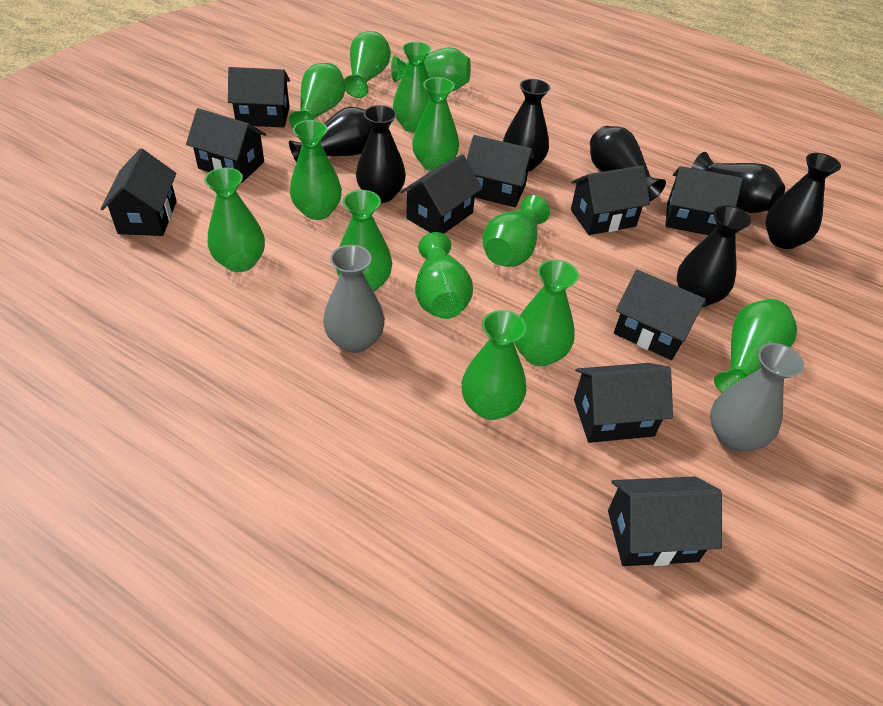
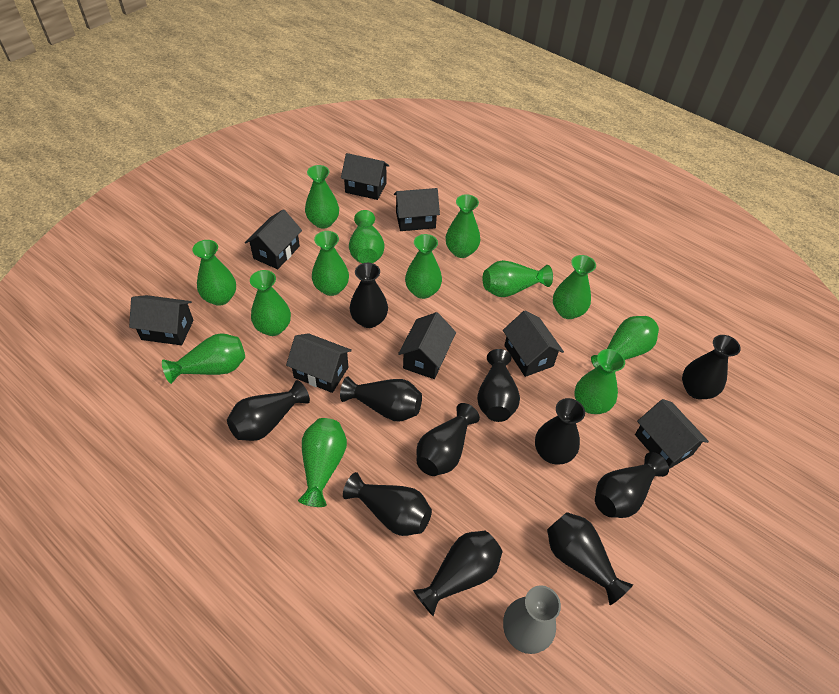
black house: 10 -> 8
black vase: 7 -> 11
grey vase: 2 -> 1

